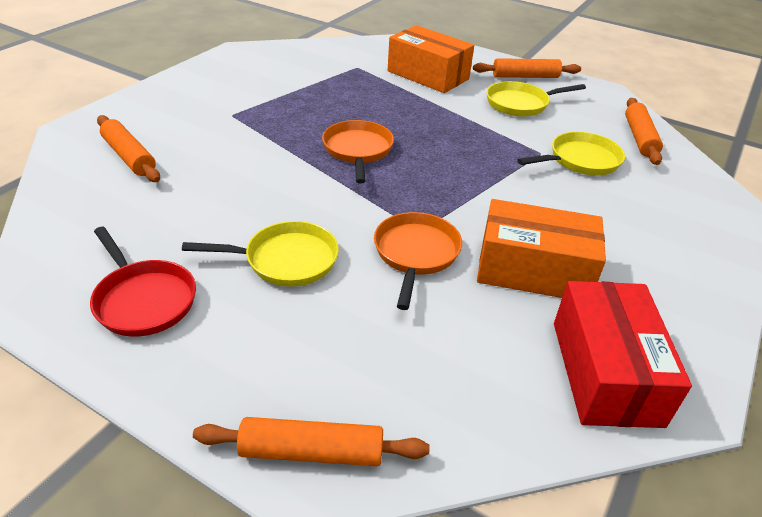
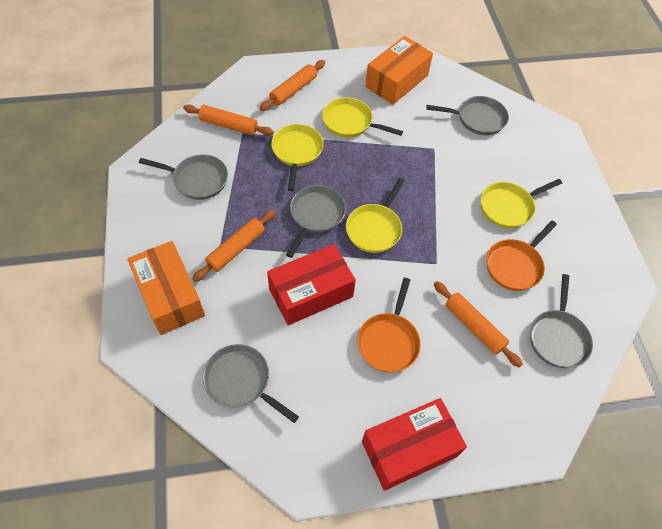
grey pan: 0 -> 5
red box: 1 -> 2
red pan: 1 -> 0
yellow pan: 3 -> 4

